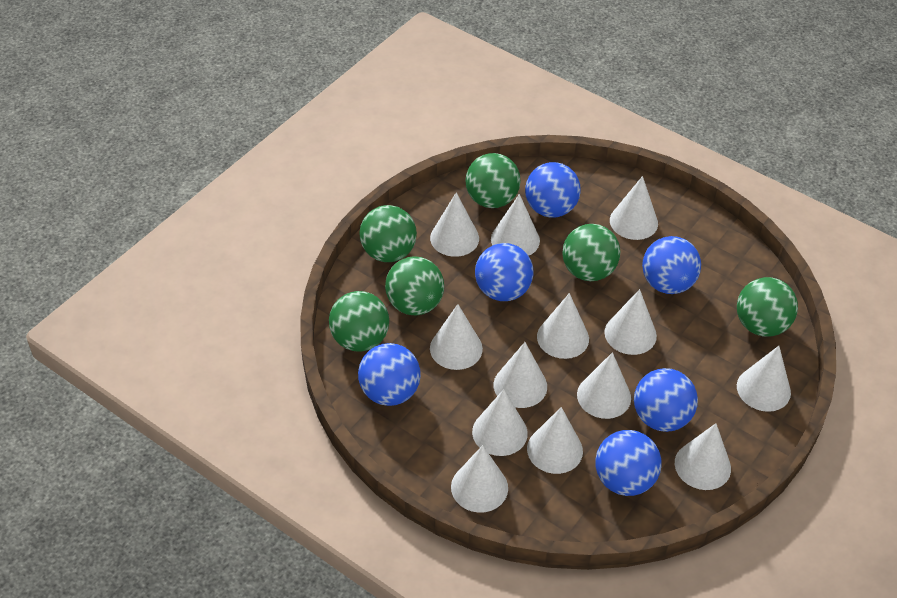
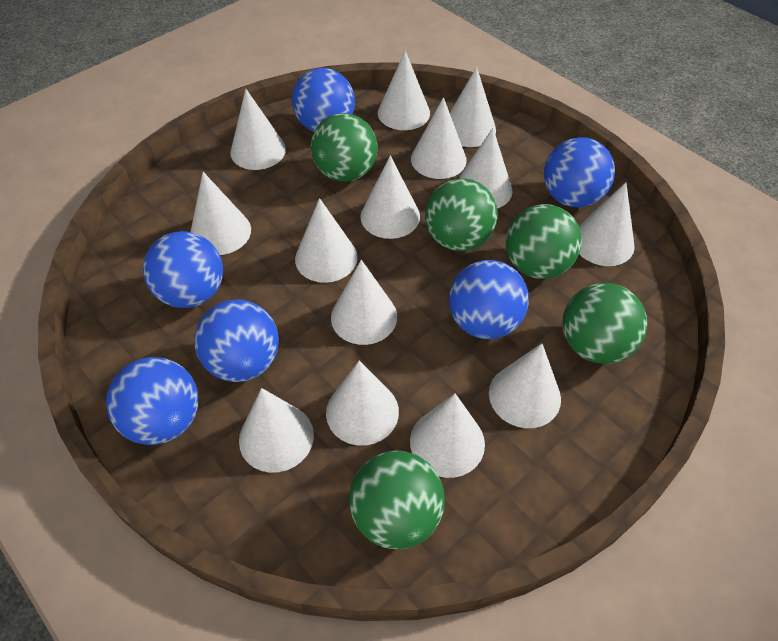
green ball: 6 -> 5
white cone: 13 -> 14

